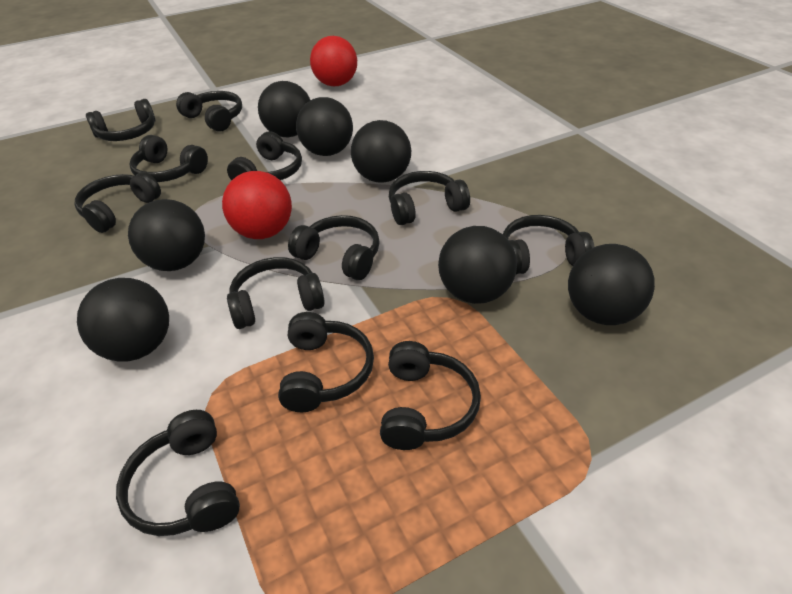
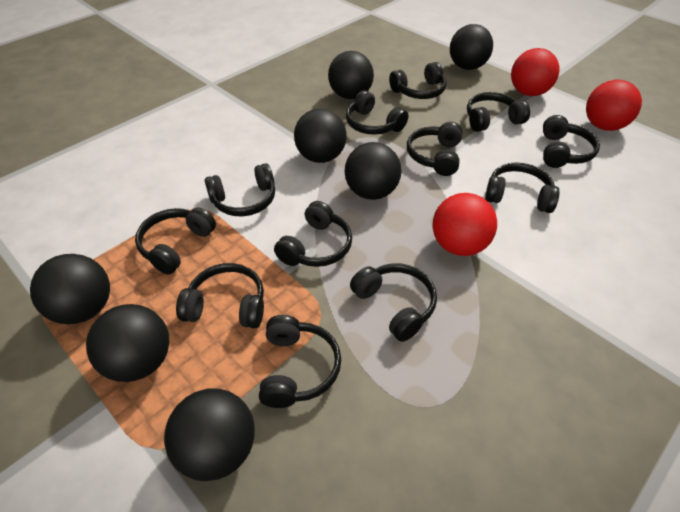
red ball: 2 -> 3

